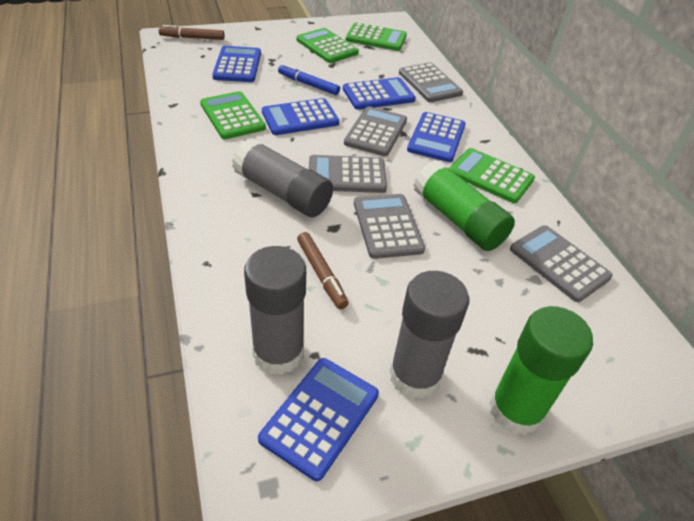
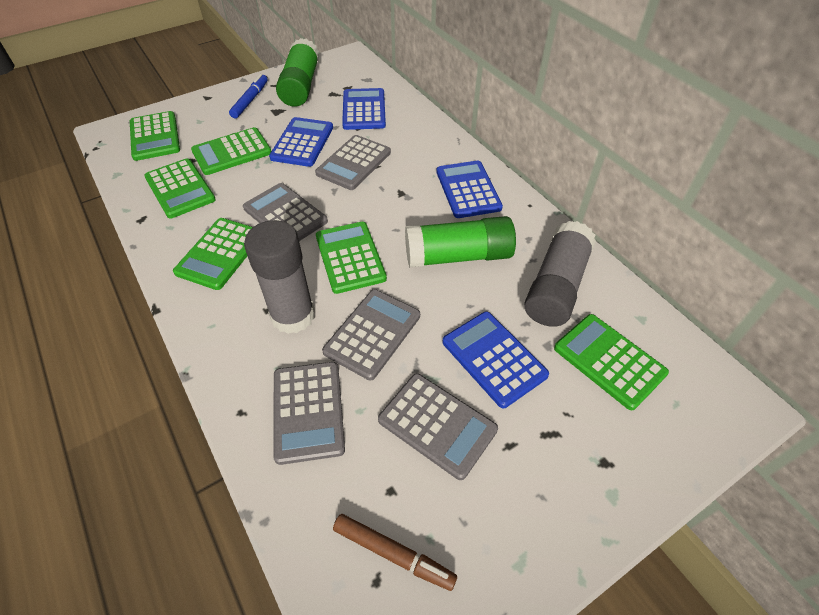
blue calculator: 5 -> 4
brown marker: 2 -> 1
green calculator: 4 -> 6
grey glue stick: 3 -> 2

